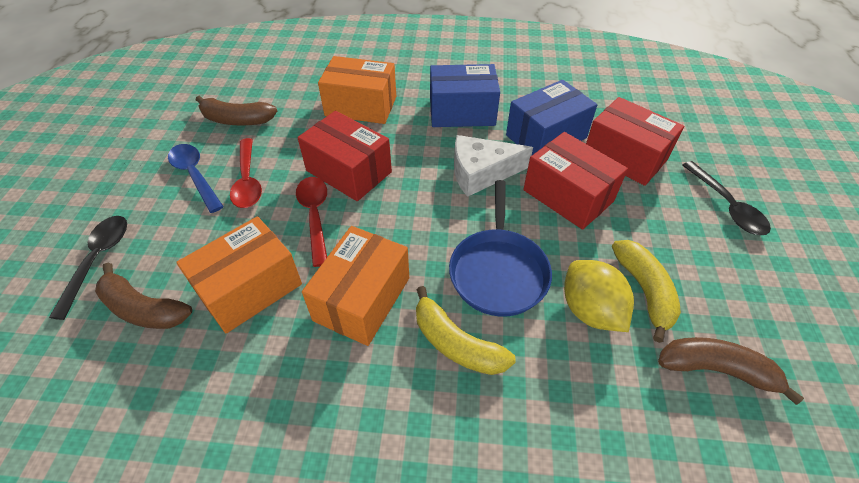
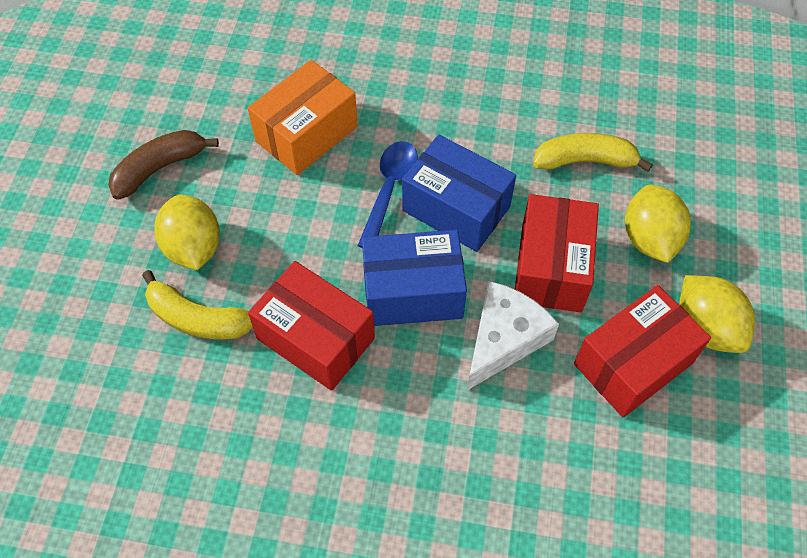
black spoon: 2 -> 0
blue pan: 1 -> 0
brown banana: 3 -> 1
orange box: 3 -> 1
red spoon: 2 -> 0
yellow lemon: 1 -> 3

